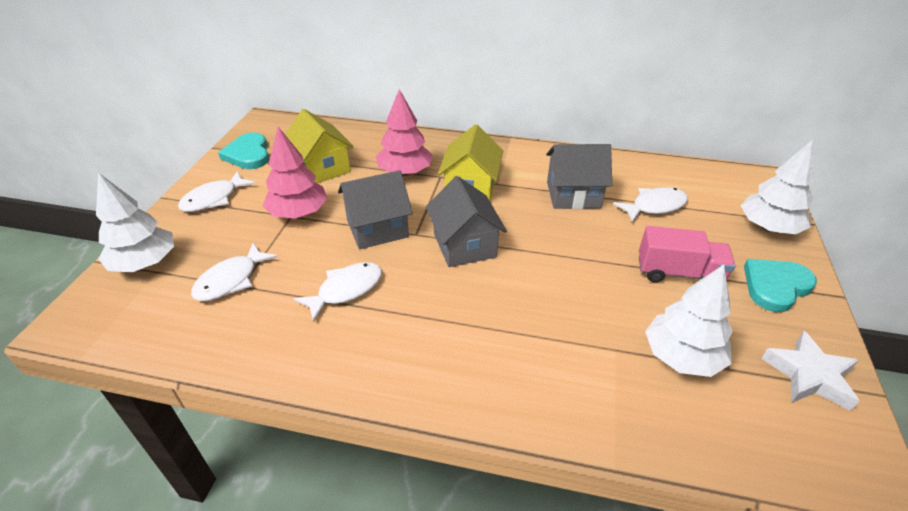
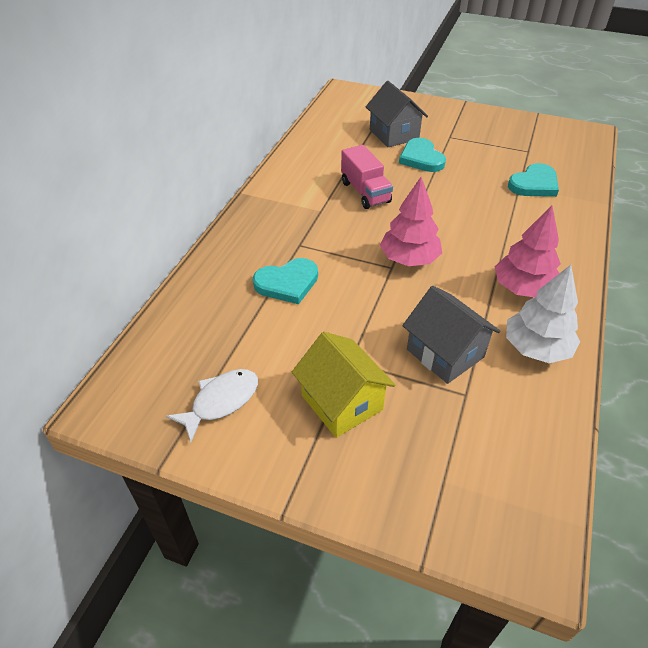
grey house: 3 -> 2
turquoise heart: 2 -> 3
white fish: 4 -> 1
white star: 1 -> 0
white tree: 3 -> 1
yellow house: 2 -> 1

